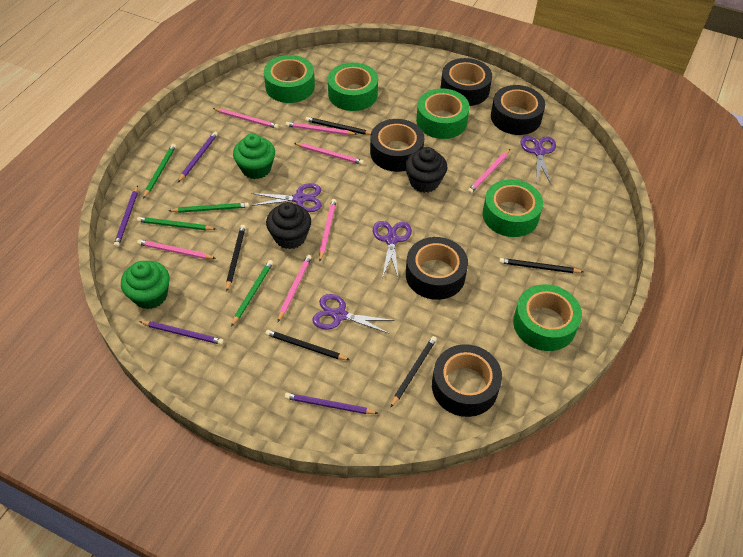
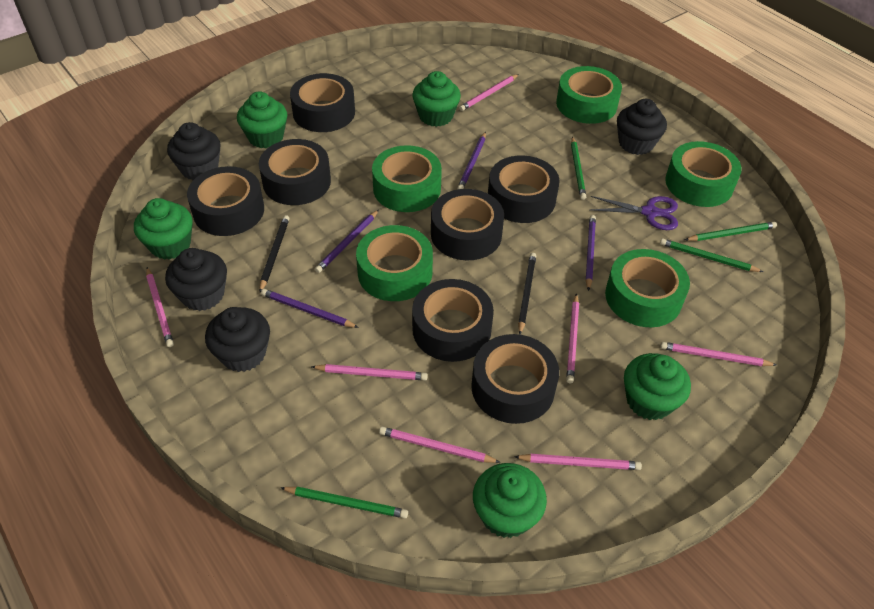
black cupcake: 2 -> 4
black pencil: 5 -> 2
black tape: 5 -> 7
green cupcake: 2 -> 5
purple scissors: 4 -> 1

